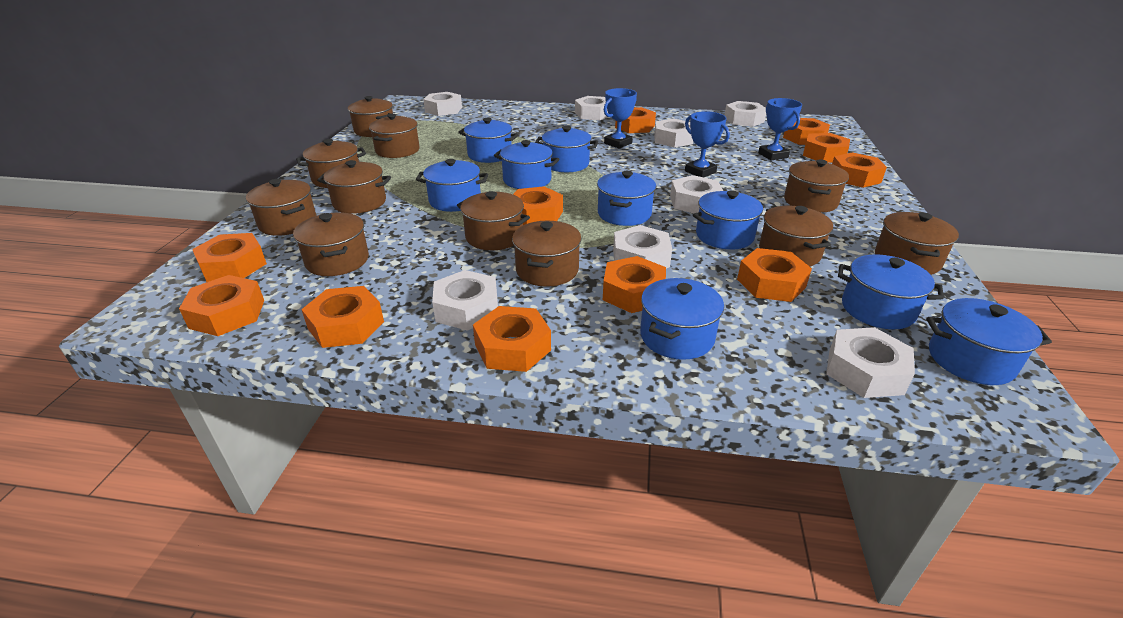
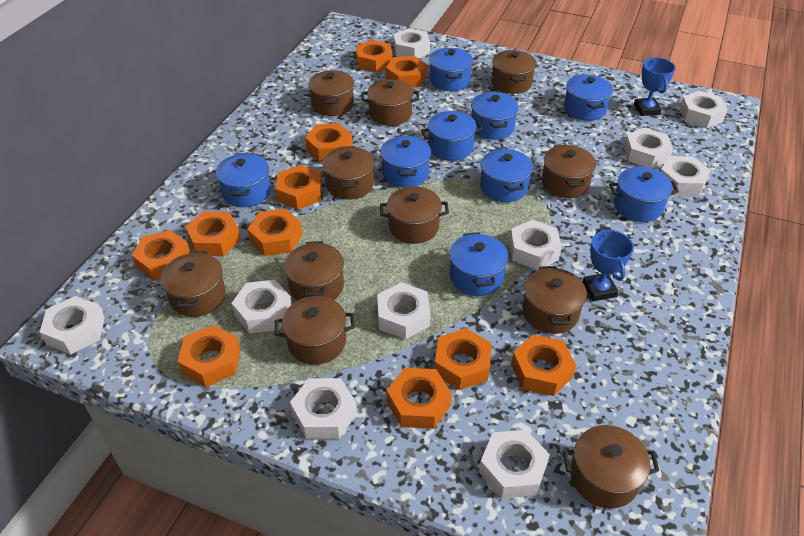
blue trophy: 3 -> 2
white nut: 8 -> 10

